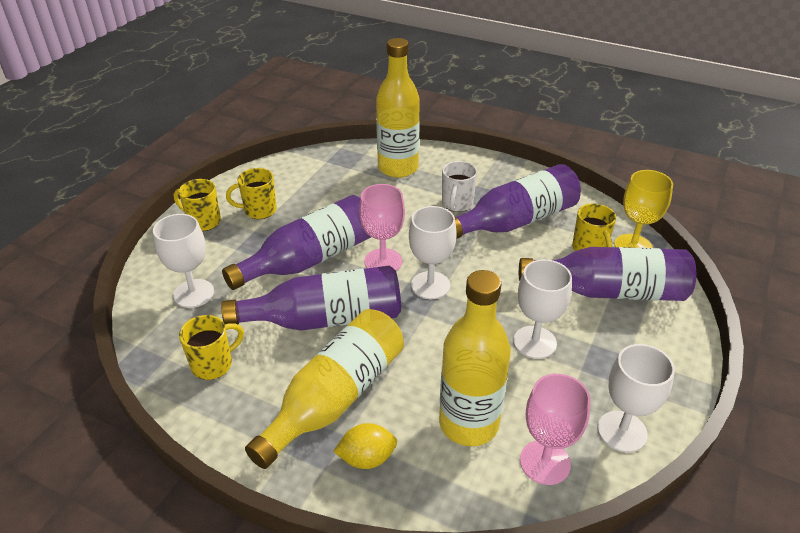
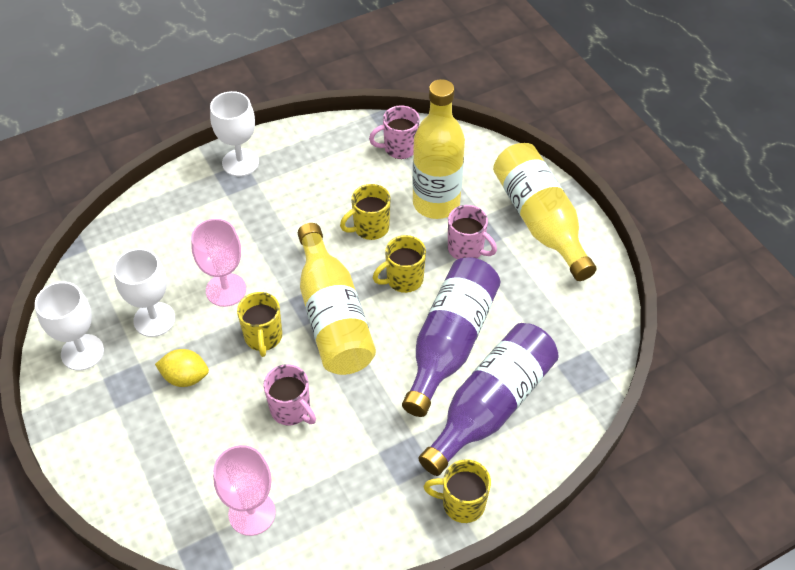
pink mug: 0 -> 3
purple bottle: 4 -> 2
white goblet: 4 -> 3
white mug: 1 -> 0
yellow goblet: 1 -> 0

